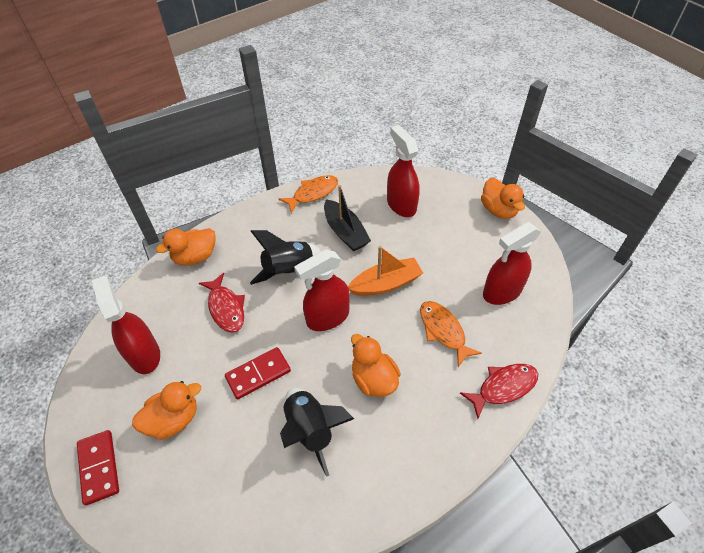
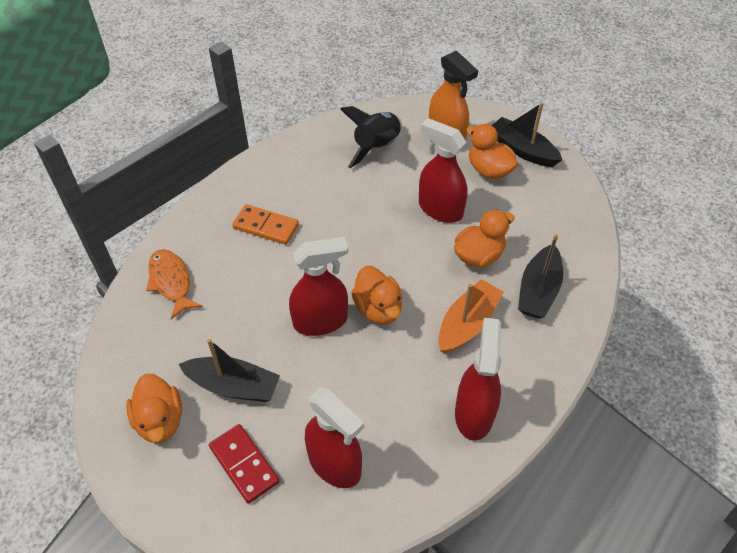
black boat: 1 -> 3
black rocket: 2 -> 1
orange domino: 0 -> 1
orange fish: 2 -> 1
orange spray bottle: 0 -> 1
red domino: 2 -> 1
red fish: 2 -> 0

